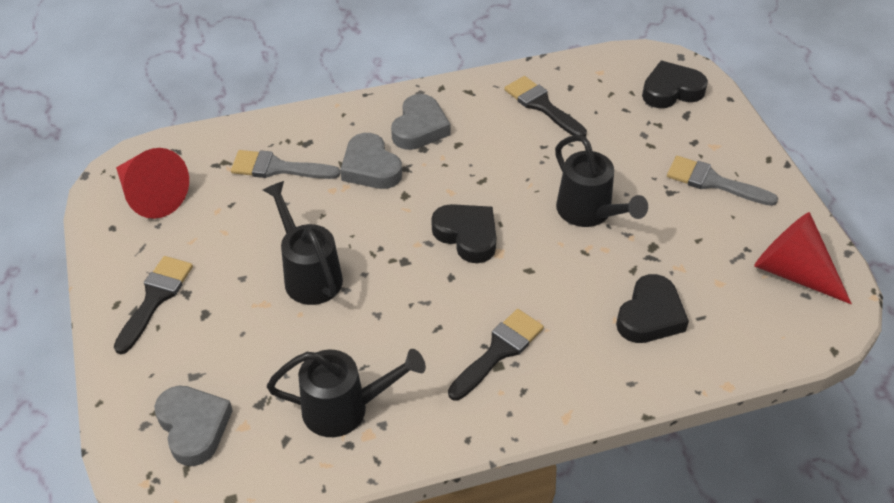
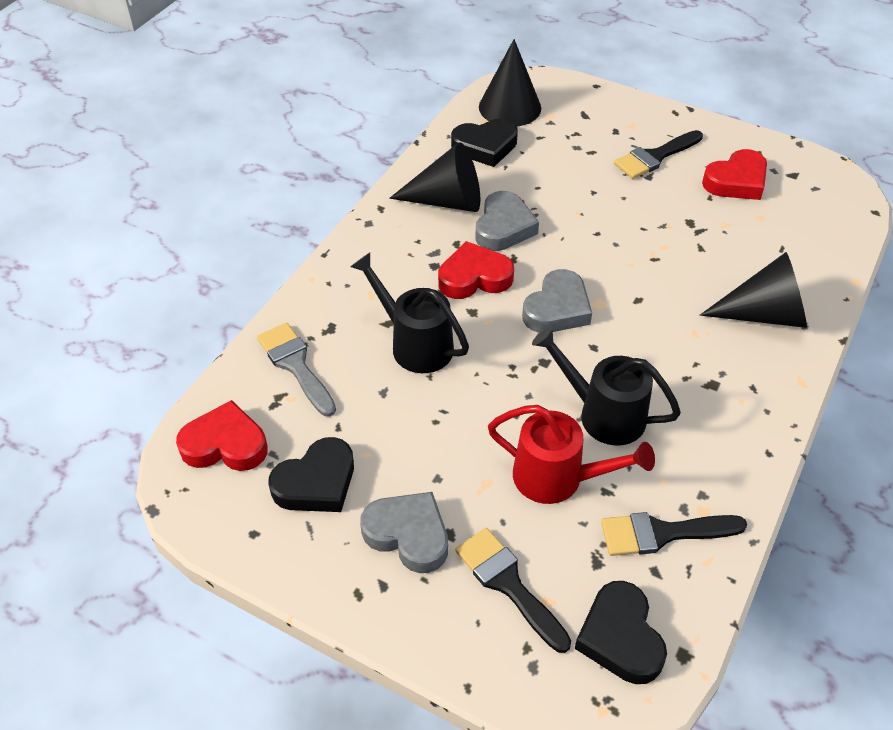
black cone: 0 -> 3
black watering can: 3 -> 2
grey brush: 2 -> 1
red cone: 2 -> 0
red heart: 0 -> 3
red watering can: 0 -> 1

